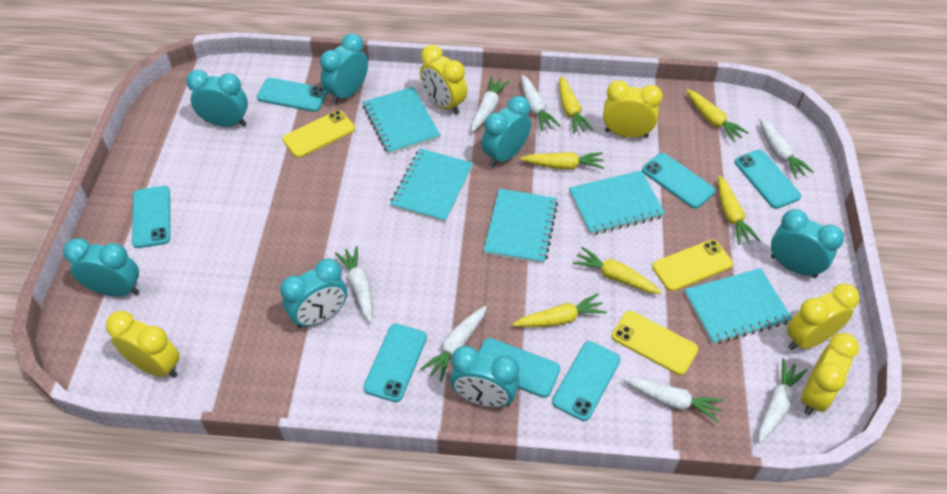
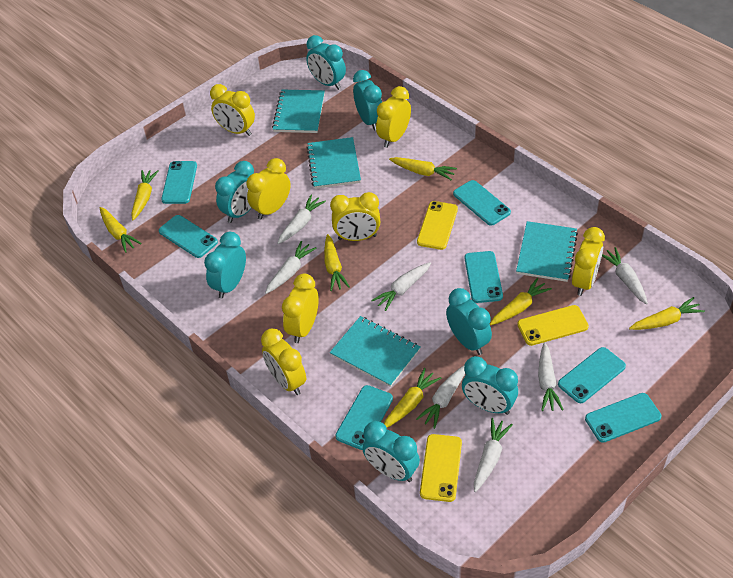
turquoise notebook: 5 -> 4
yellow carrot: 6 -> 7
yellow clock: 5 -> 7

